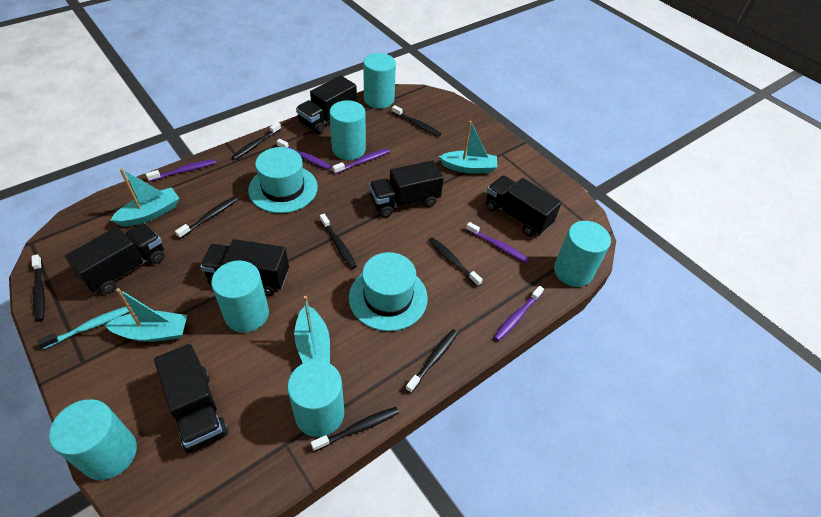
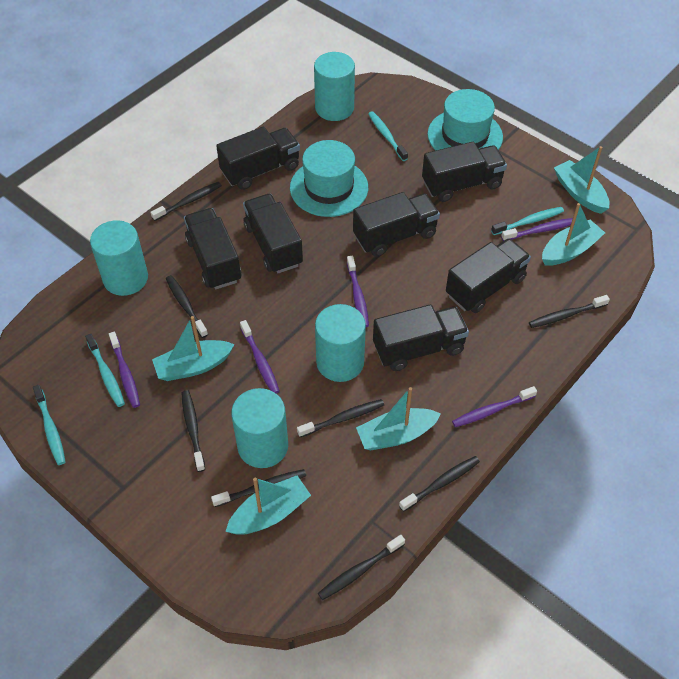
black truck: 6 -> 7
turquoise boat: 4 -> 5
turquoise cylinder: 6 -> 4
turquoise toothbrush: 1 -> 4

